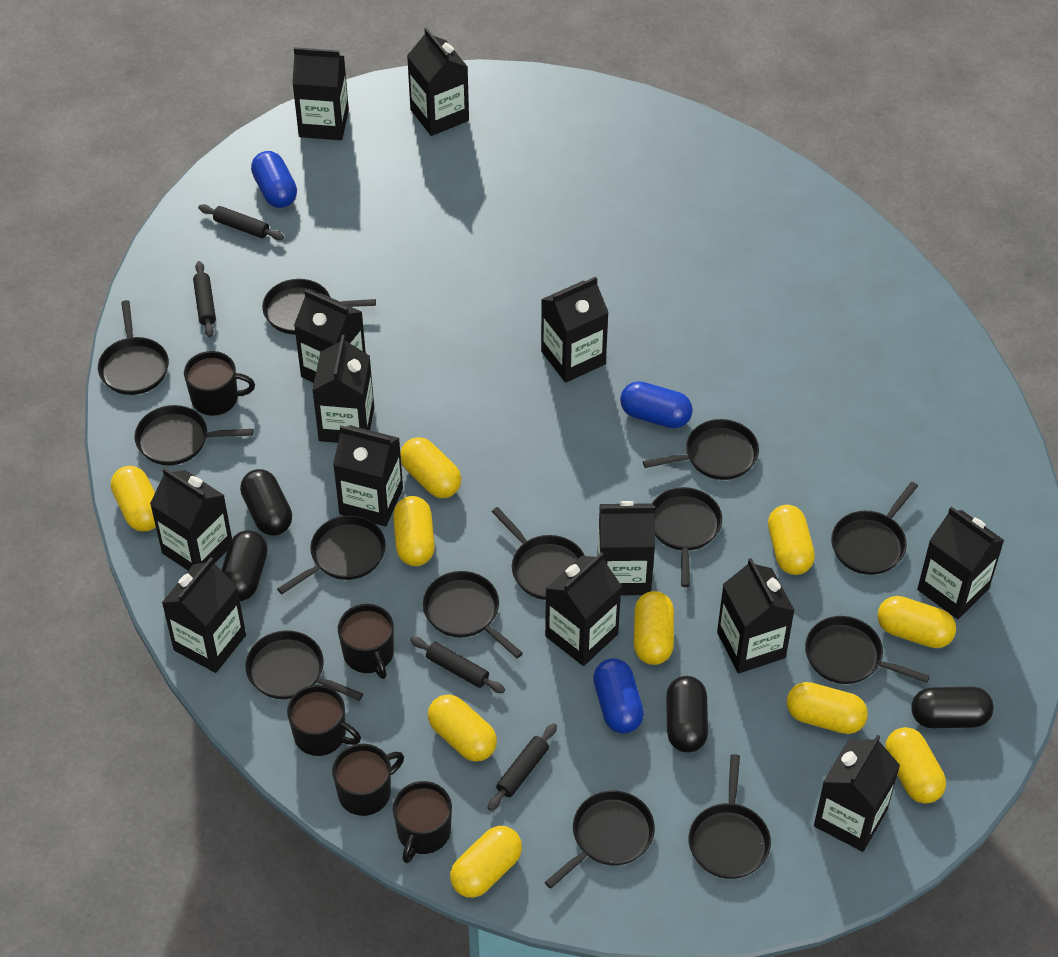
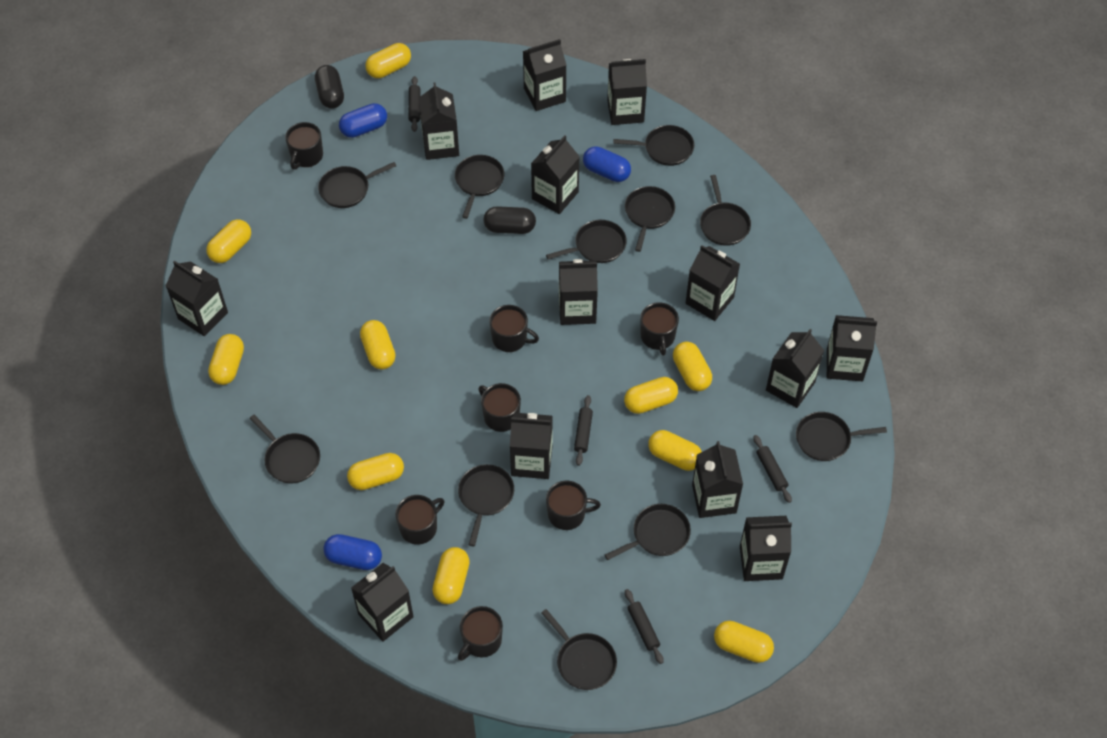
black capsule: 4 -> 2
black mug: 5 -> 7
black pan: 13 -> 11

